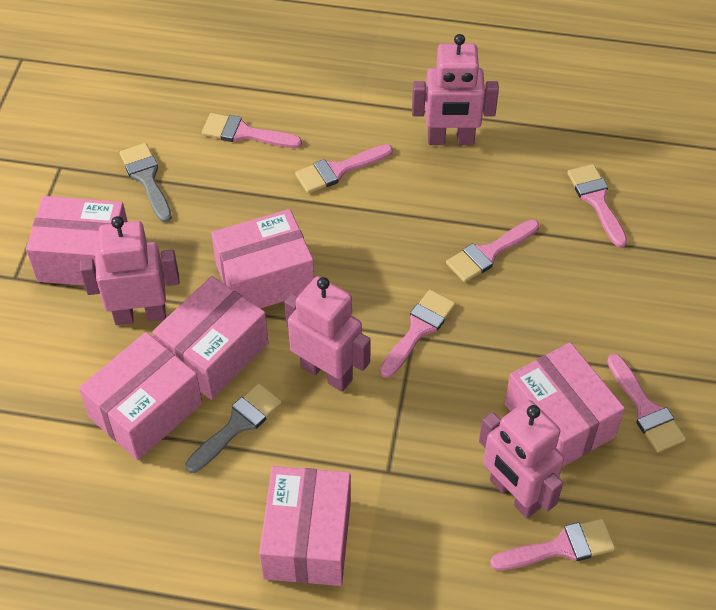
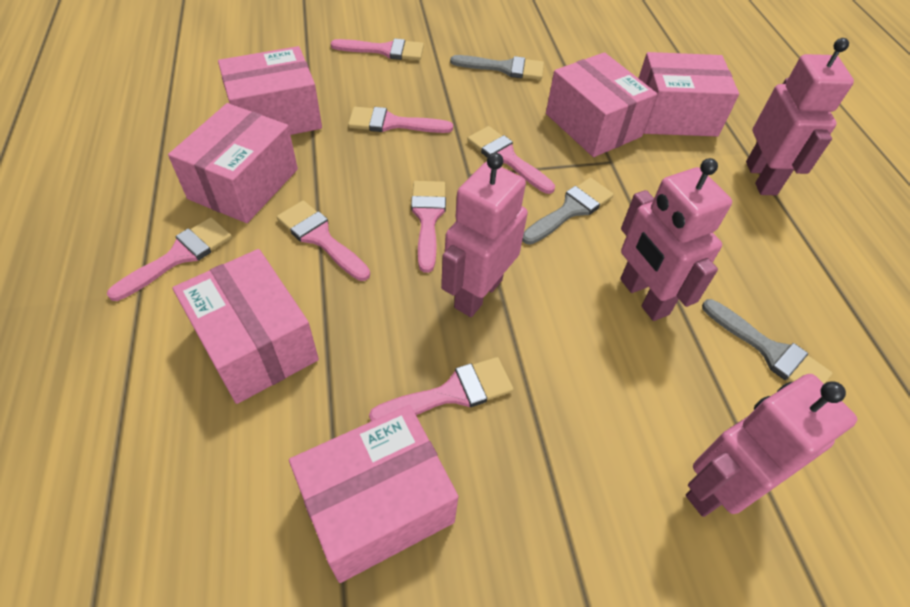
grey brush: 2 -> 3

